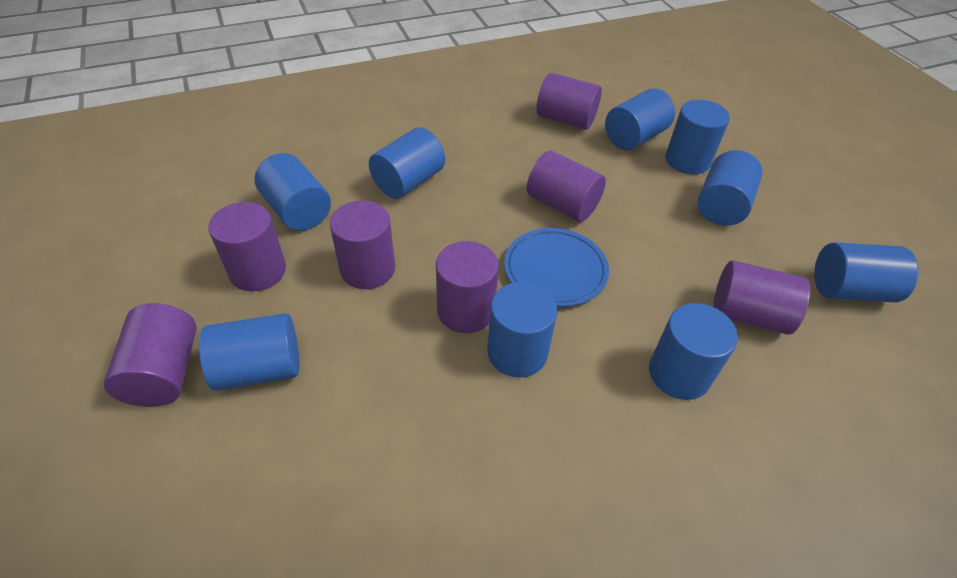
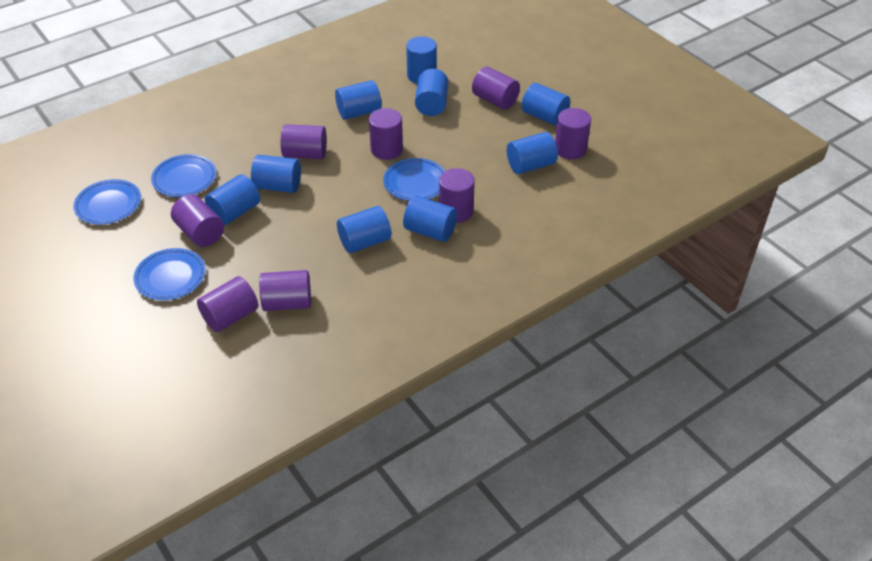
blue plate: 1 -> 4
purple cylinder: 7 -> 8

